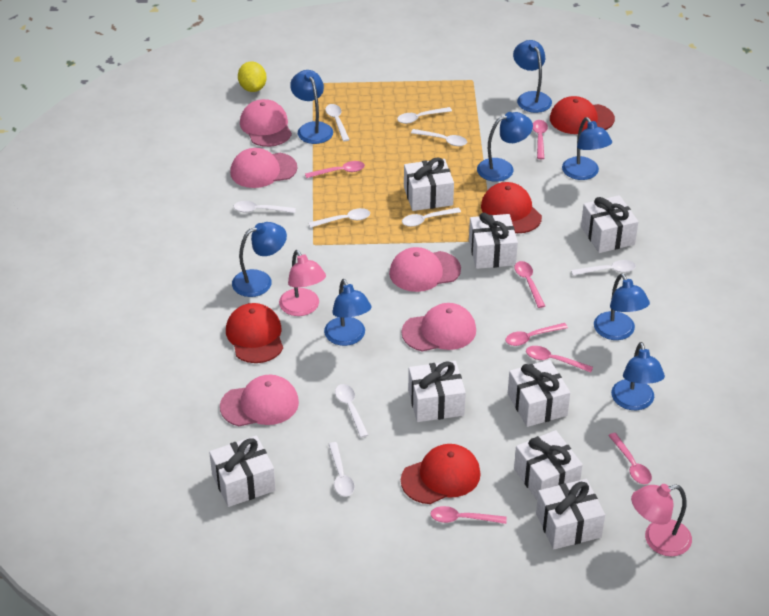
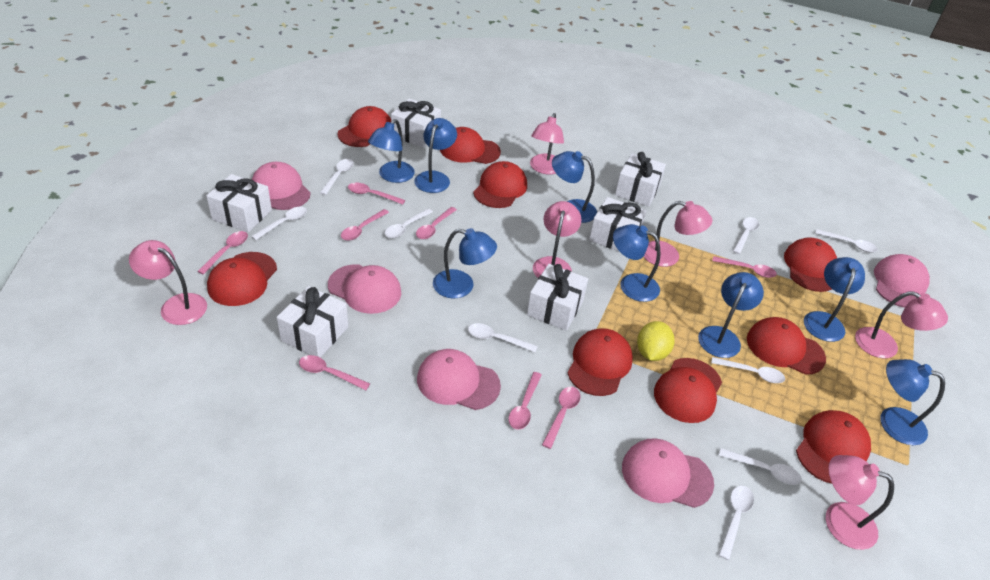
pink lamp: 2 -> 6
pink spoon: 7 -> 8
red cap: 4 -> 9
white gift: 8 -> 6

